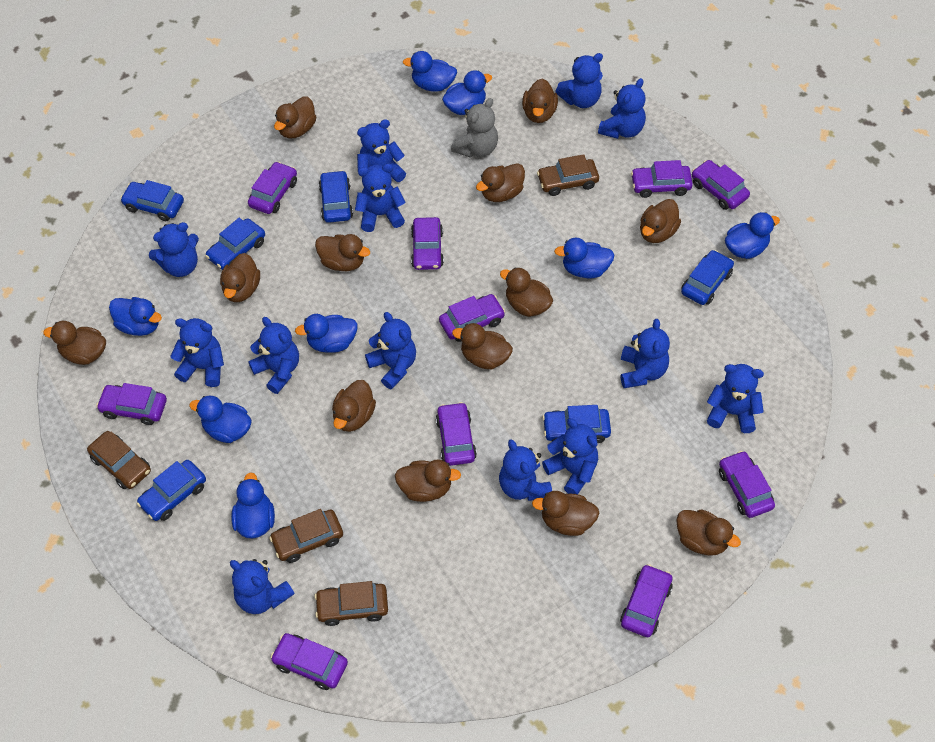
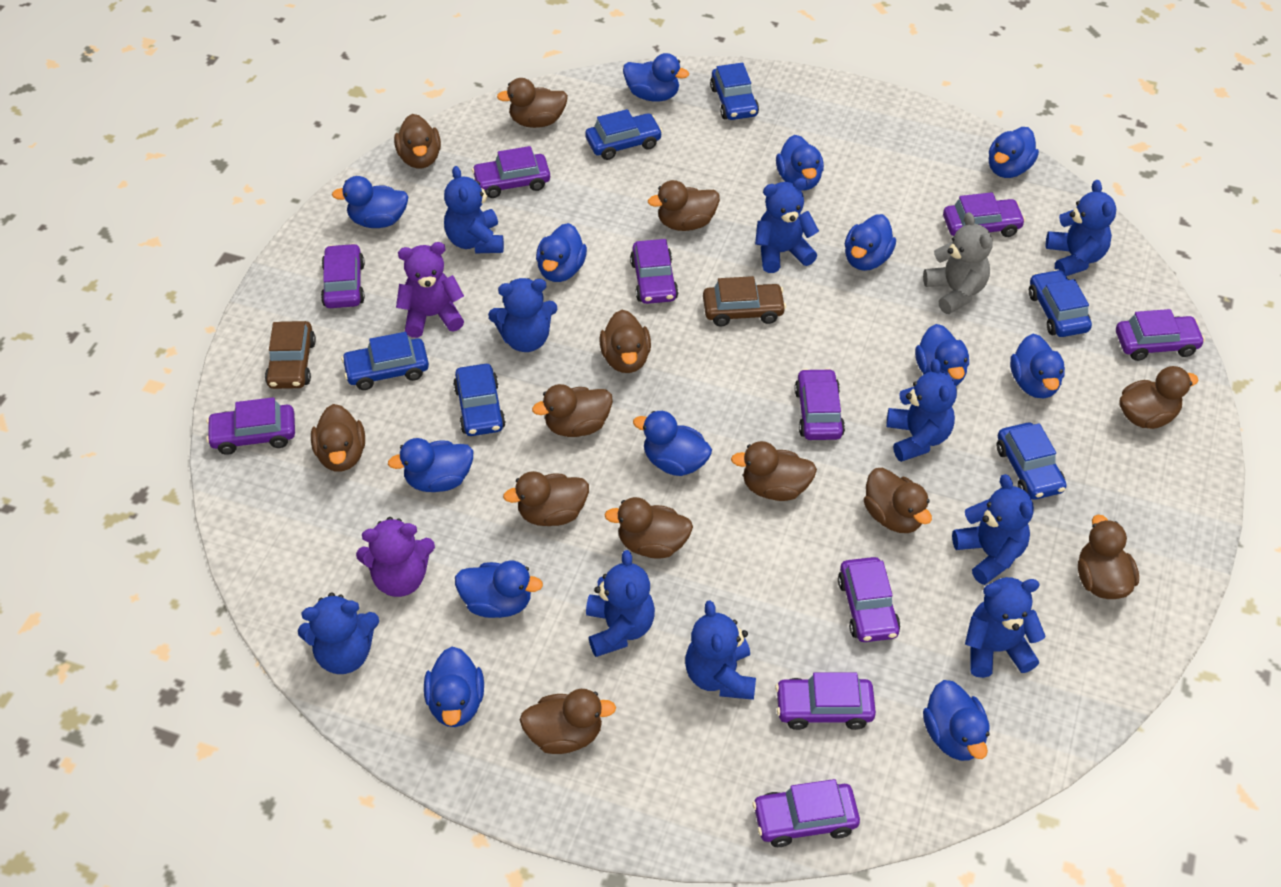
blue duck: 8 -> 13
blue teddy bear: 13 -> 10
brown car: 4 -> 2
purple teddy bear: 0 -> 2

